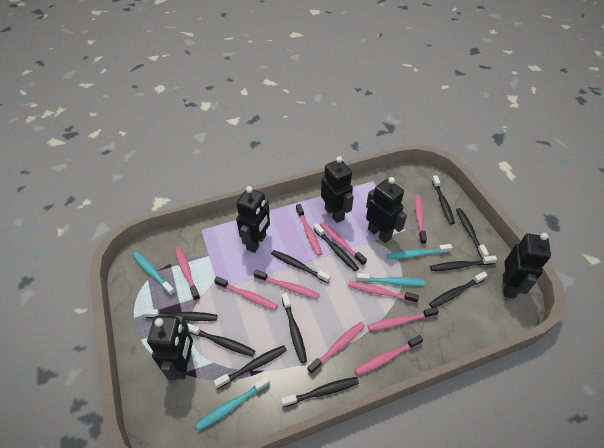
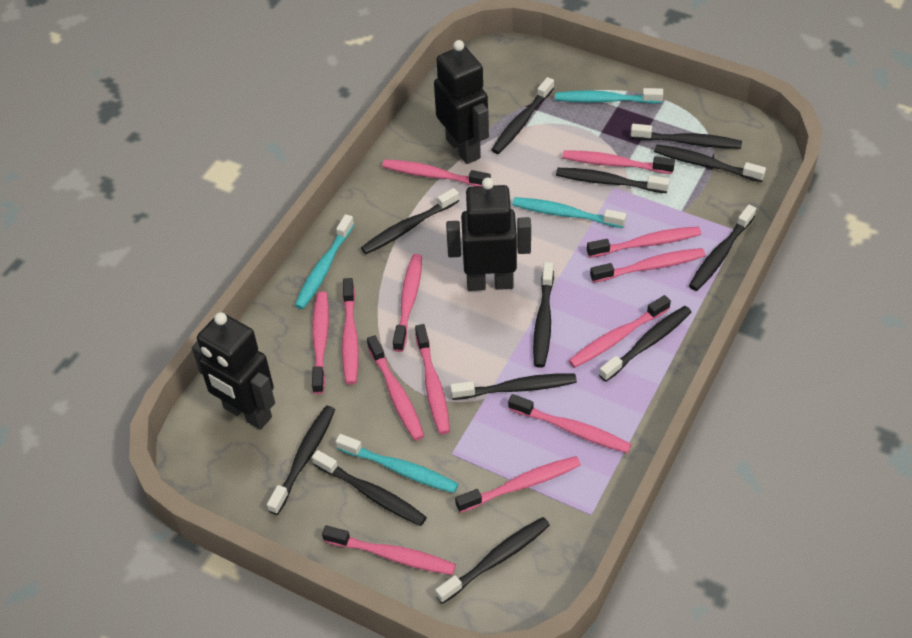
black robot: 5 -> 3
black toothbrush: 11 -> 12
pink toothbrush: 10 -> 13

